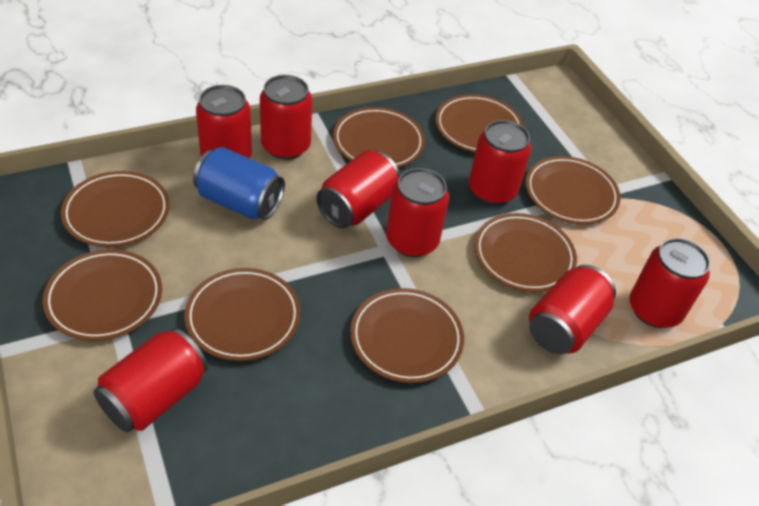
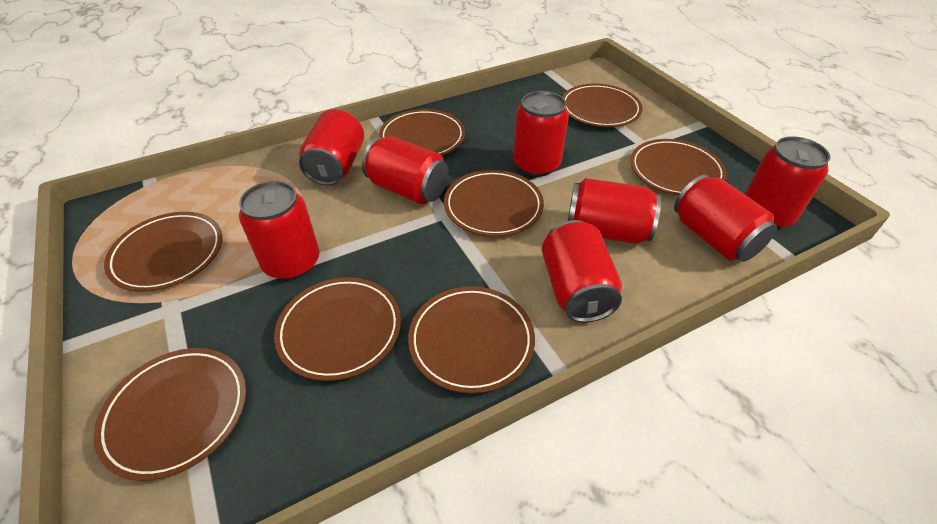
blue can: 1 -> 0

